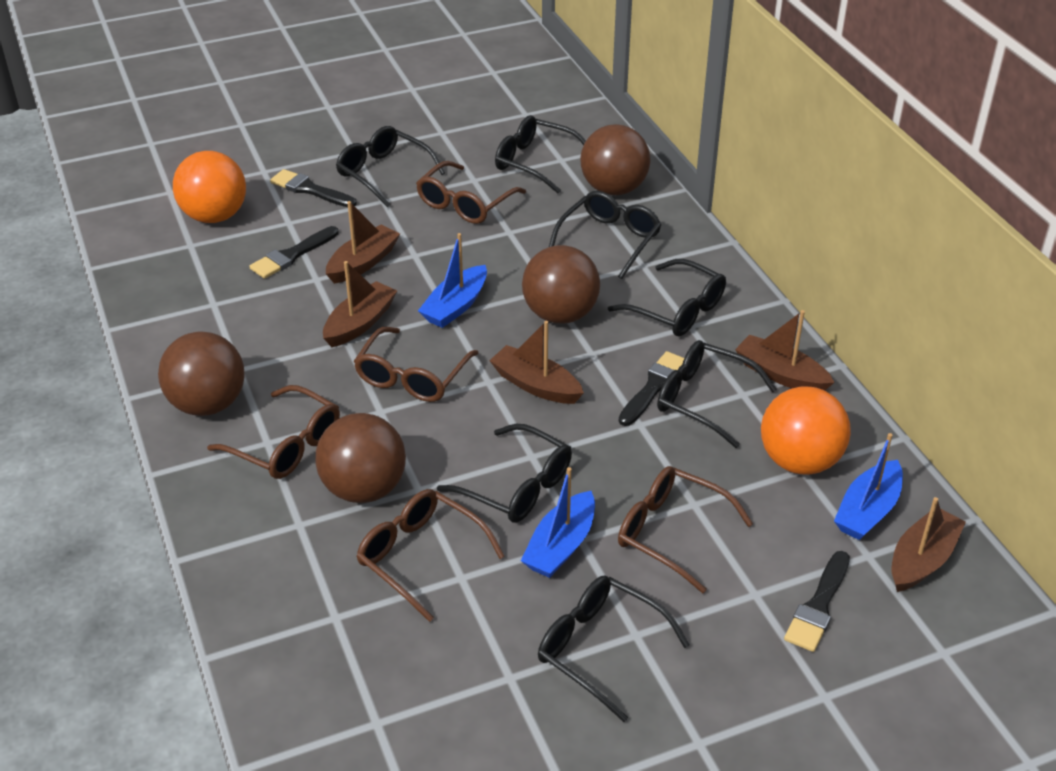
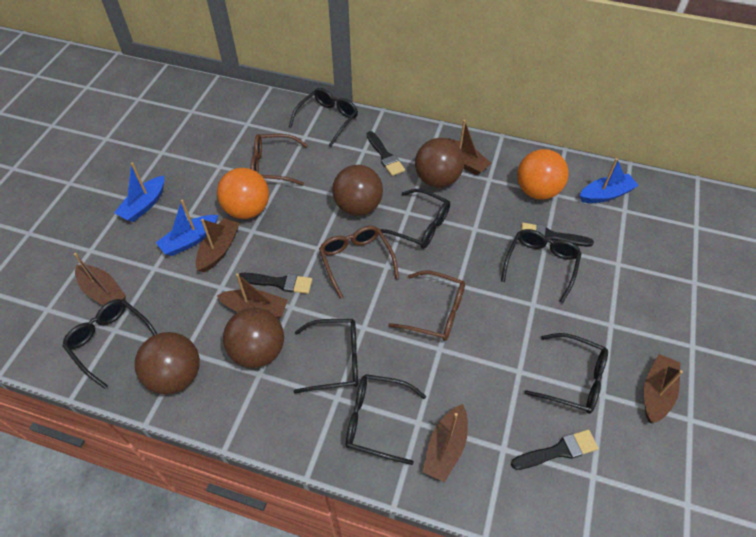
brown boat: 5 -> 6
brown glasses: 5 -> 3

